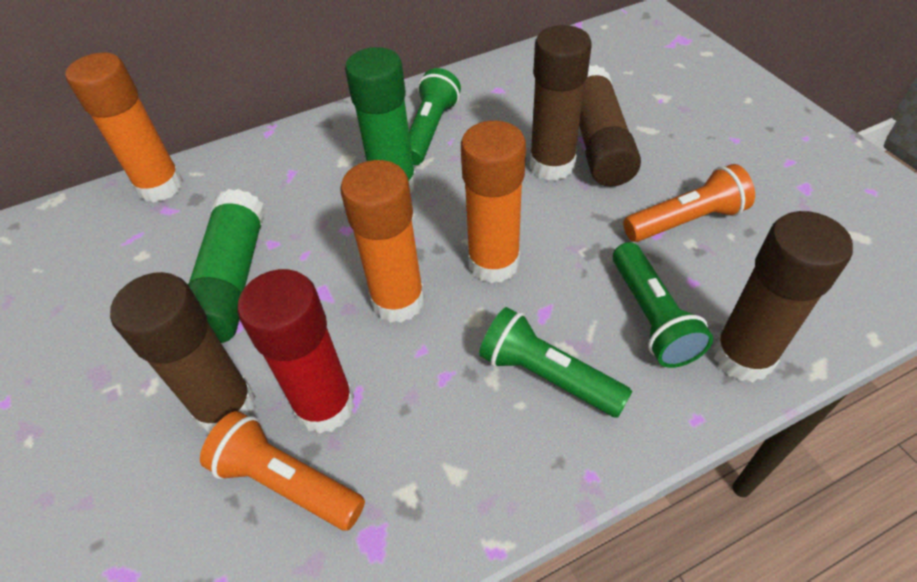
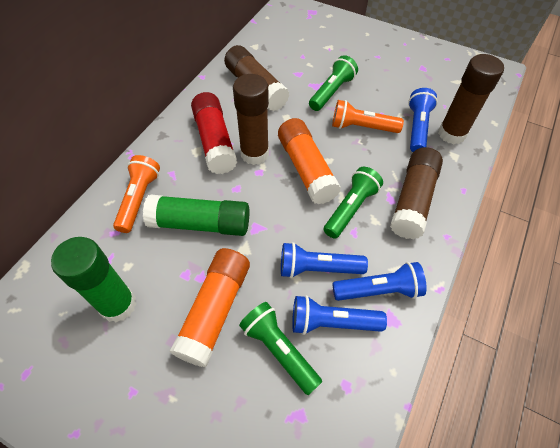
blue flashlight: 0 -> 4
orange glue stick: 3 -> 2

